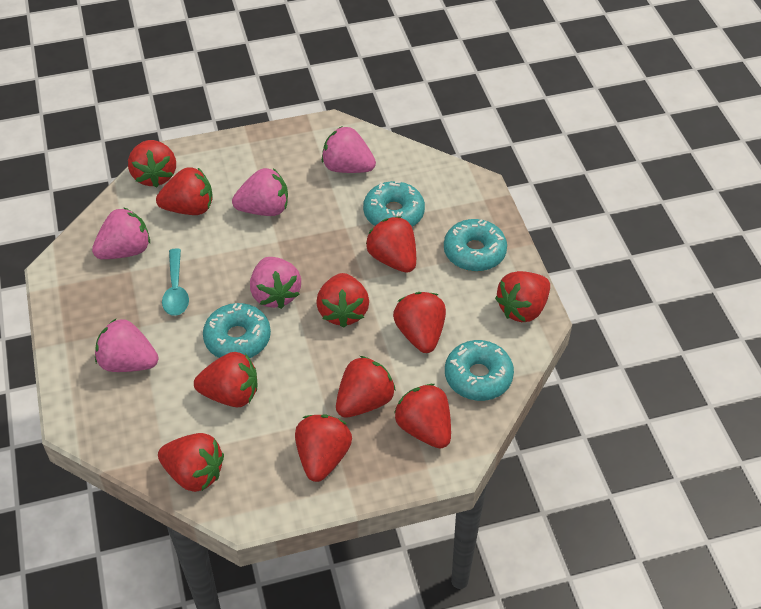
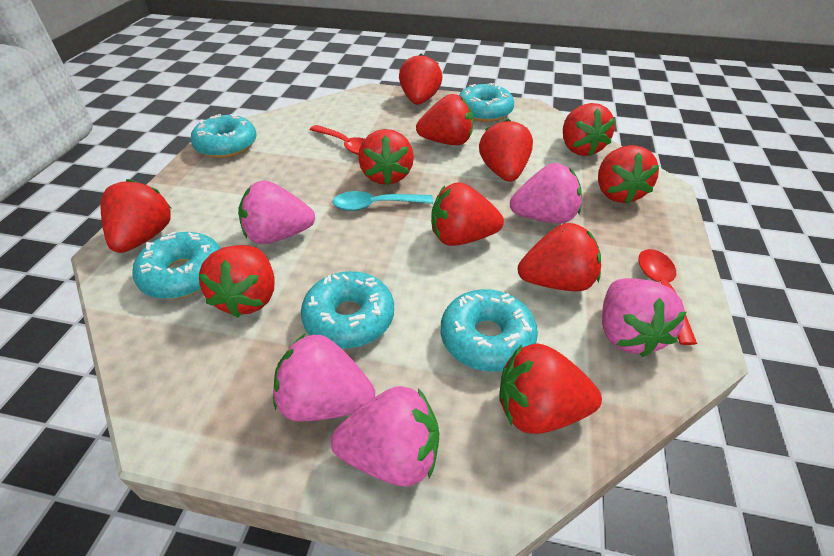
red spoon: 0 -> 2
turquoise donut: 4 -> 5

